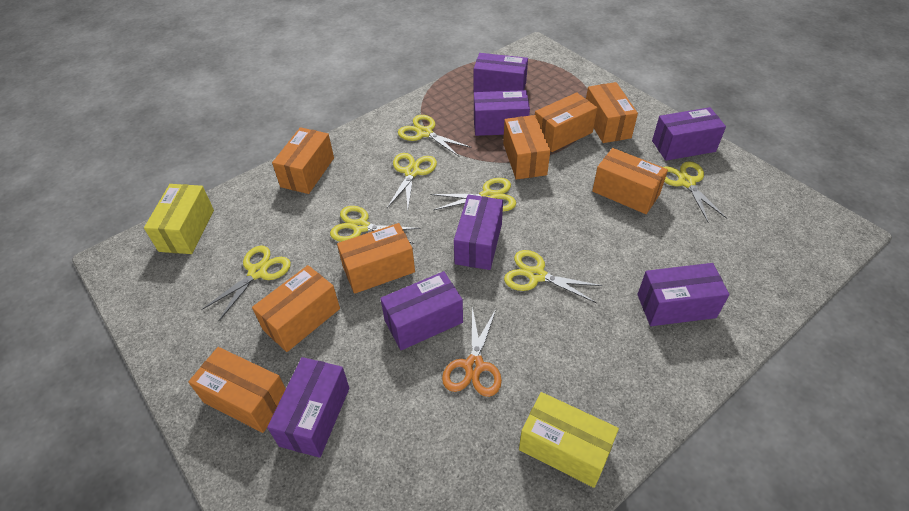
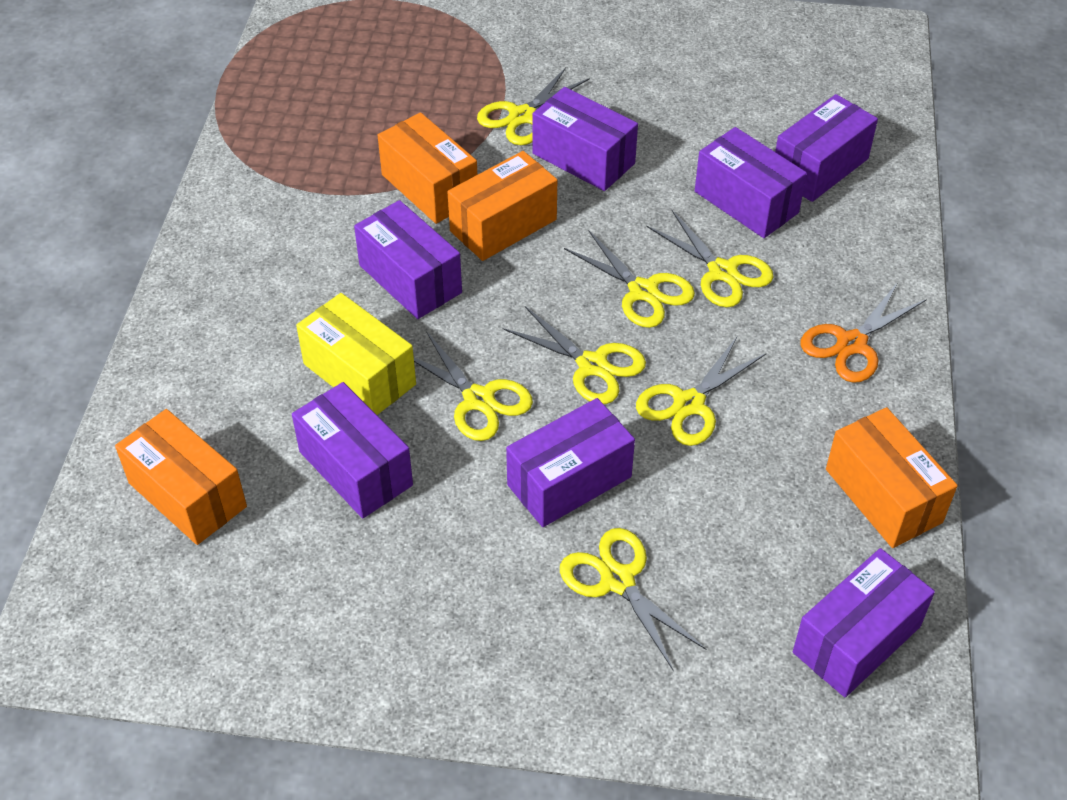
orange box: 8 -> 4
yellow box: 2 -> 1

